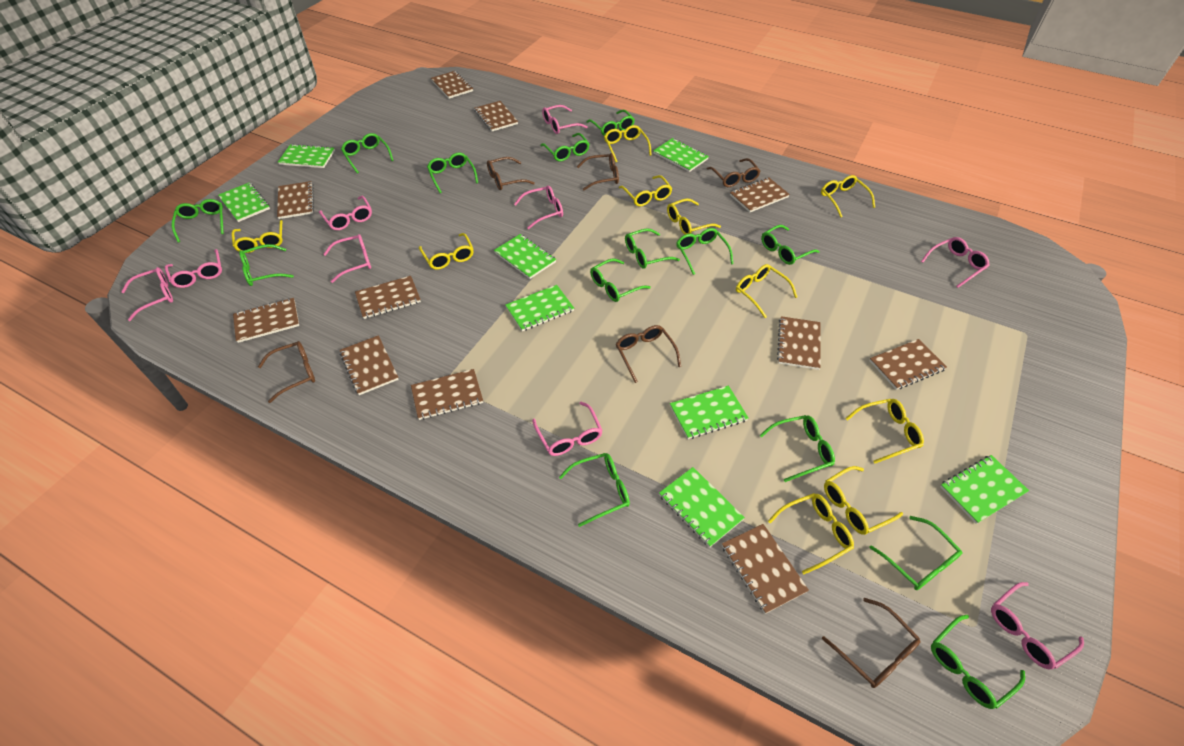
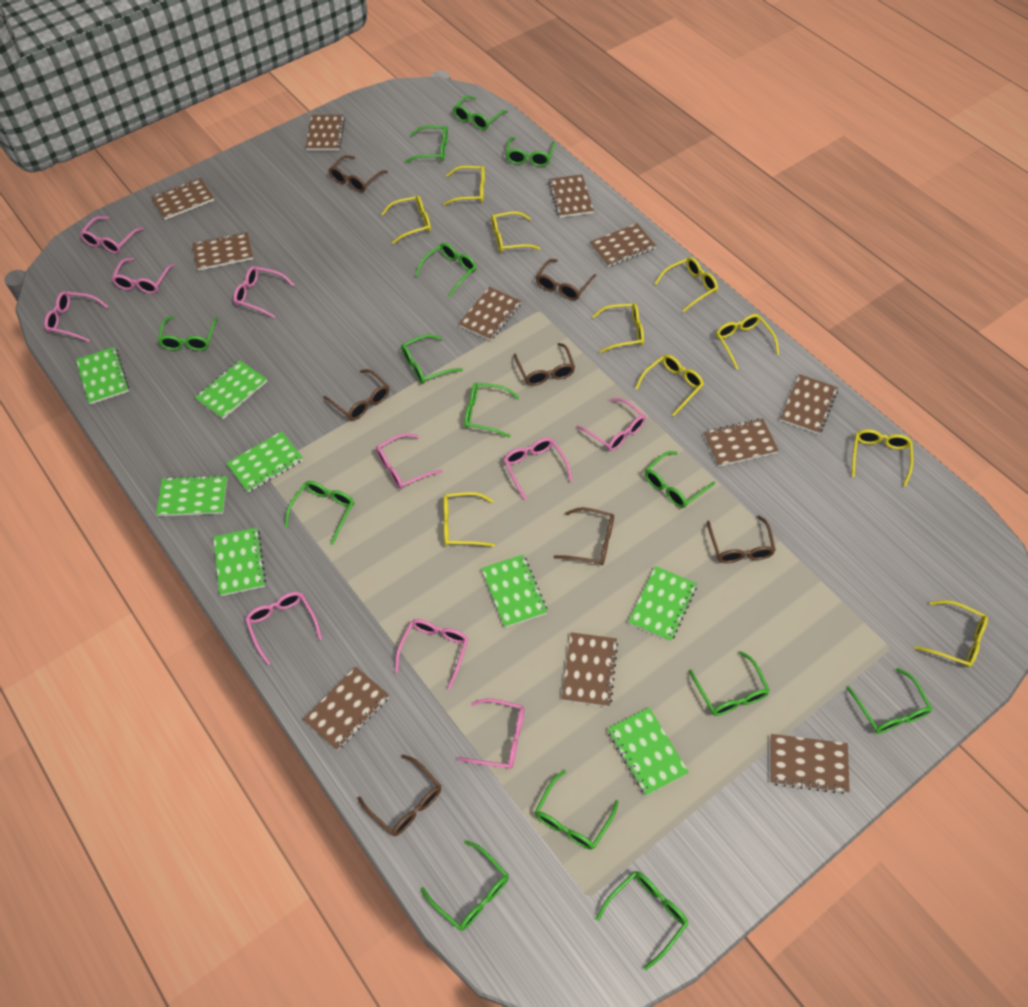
brown glasses: 6 -> 7
pink glasses: 9 -> 10

